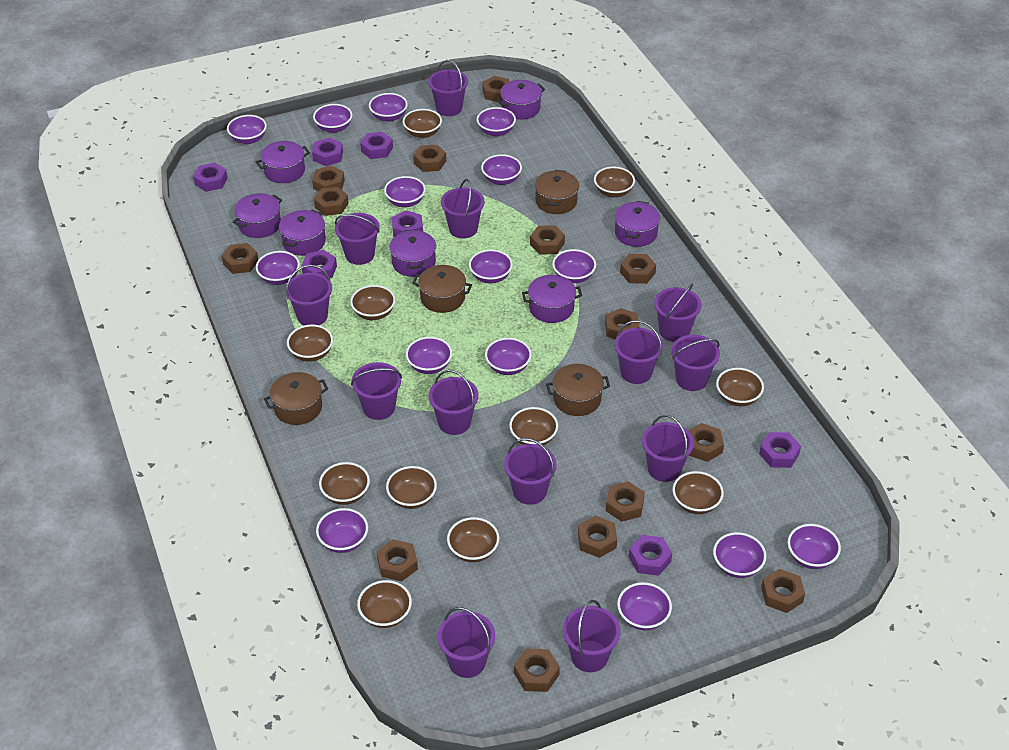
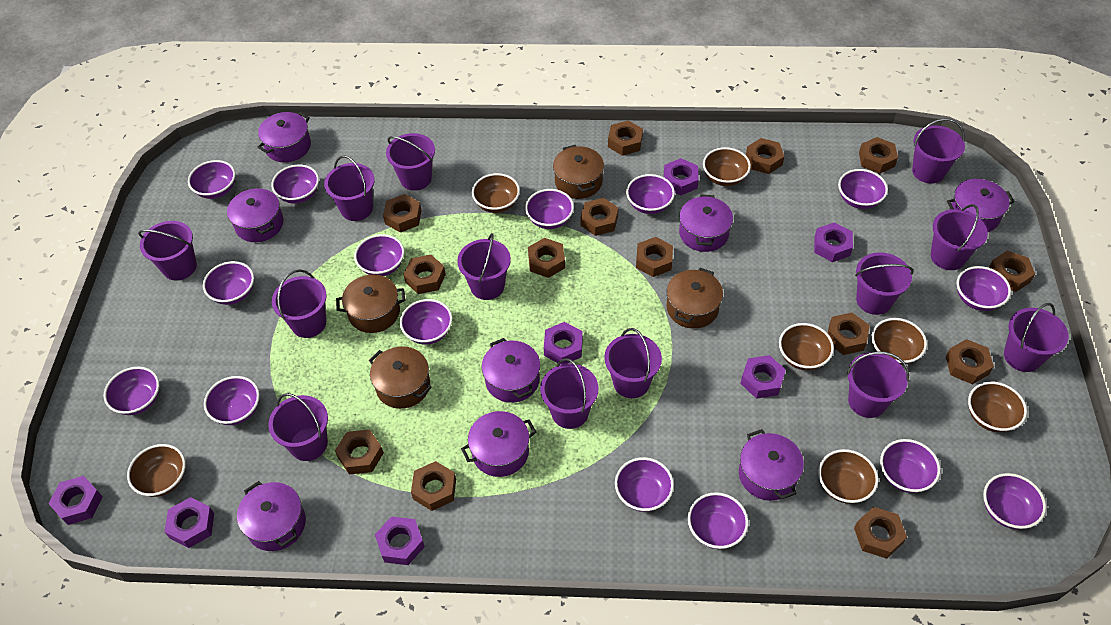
brown bowl: 11 -> 7
purple pot: 7 -> 8

